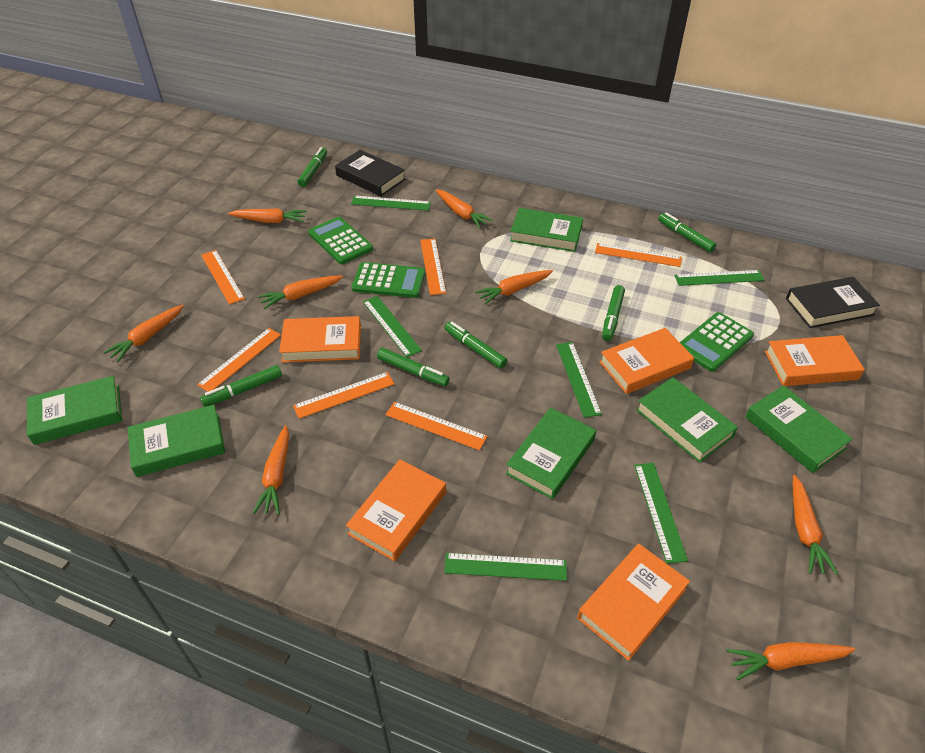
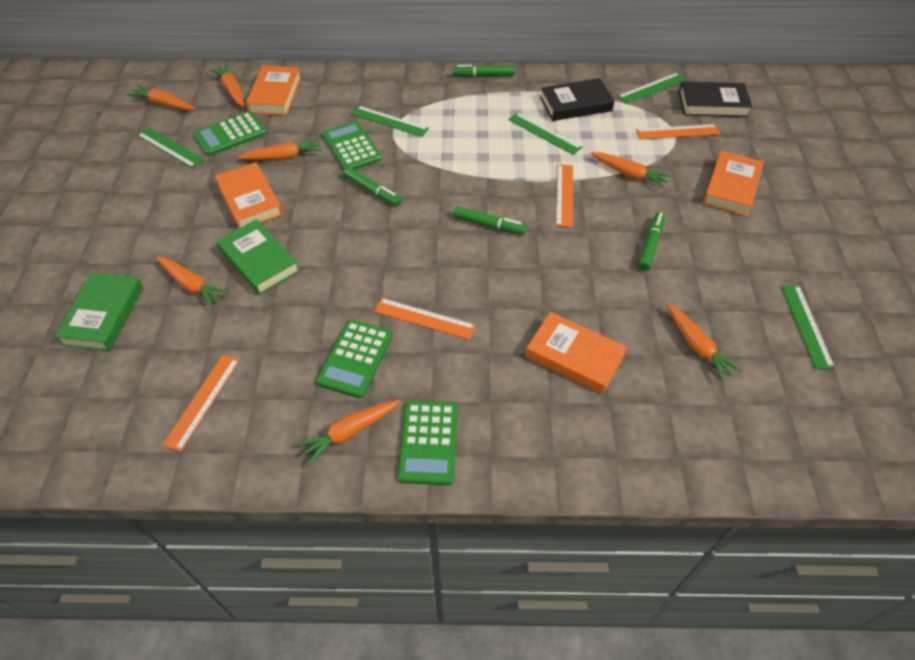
green book: 6 -> 2
green calculator: 3 -> 4
green marker: 6 -> 4
green ruler: 6 -> 5
orange book: 5 -> 4
orange carrot: 8 -> 7
orange ruler: 6 -> 4

